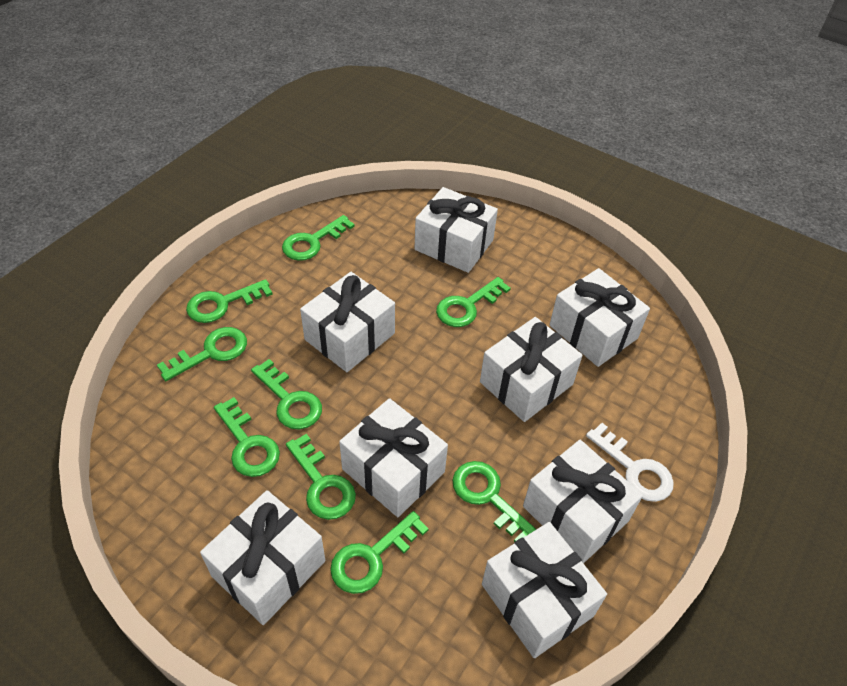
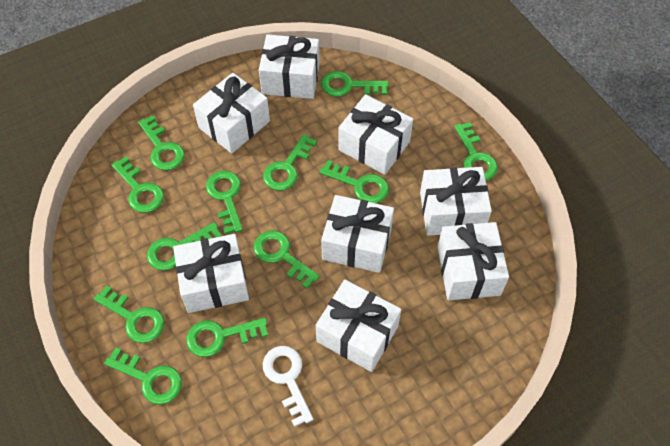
green key: 9 -> 12

